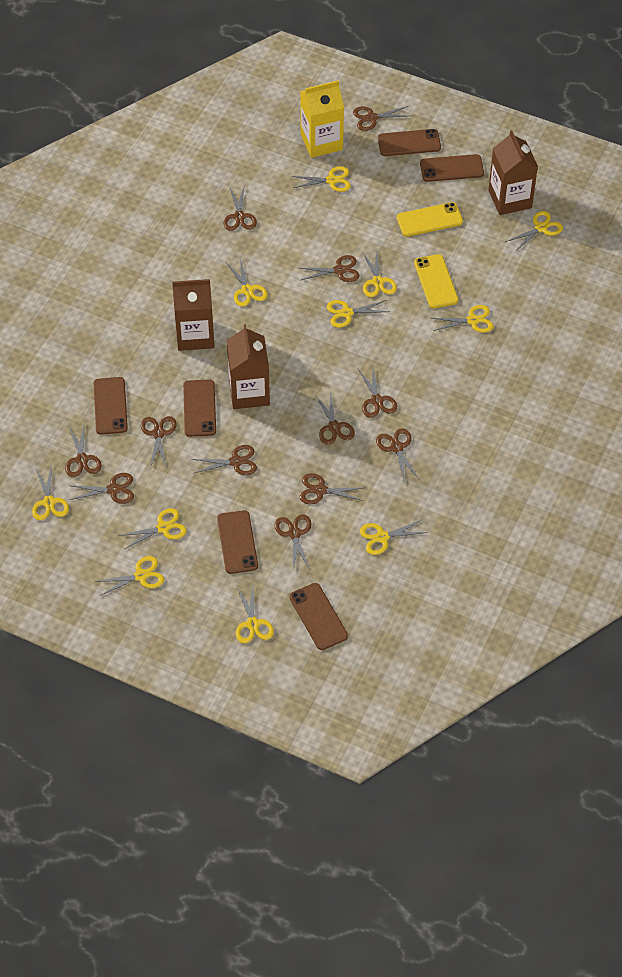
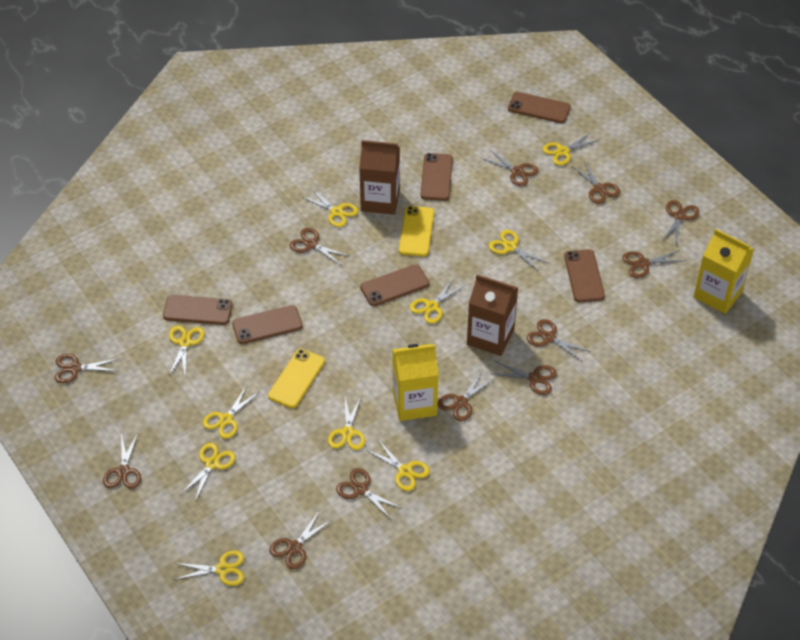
brown carton: 3 -> 2
yellow carton: 1 -> 2
yellow scissors: 11 -> 10

